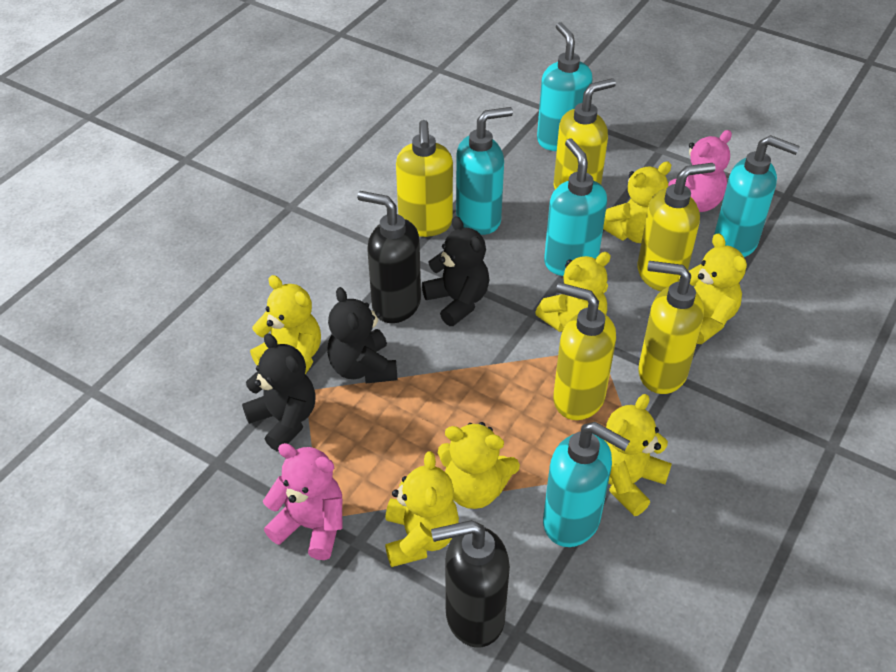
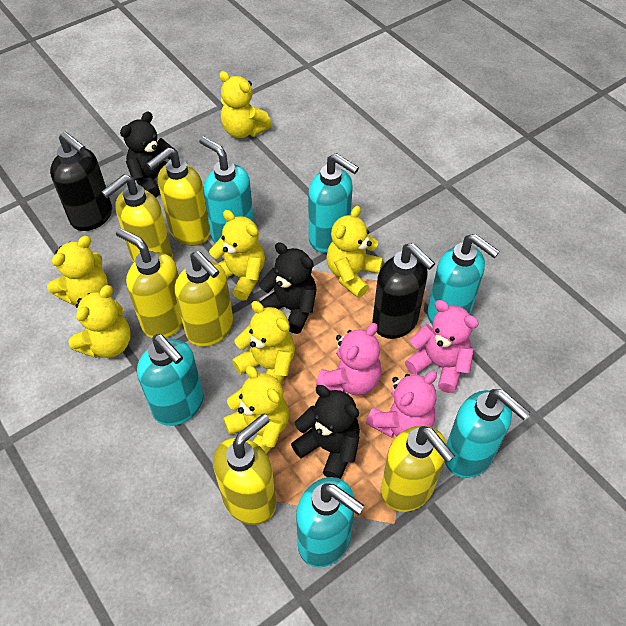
pink teddy bear: 2 -> 3
turquoise soap dispenser: 5 -> 6
yellow soap dispenser: 5 -> 6

